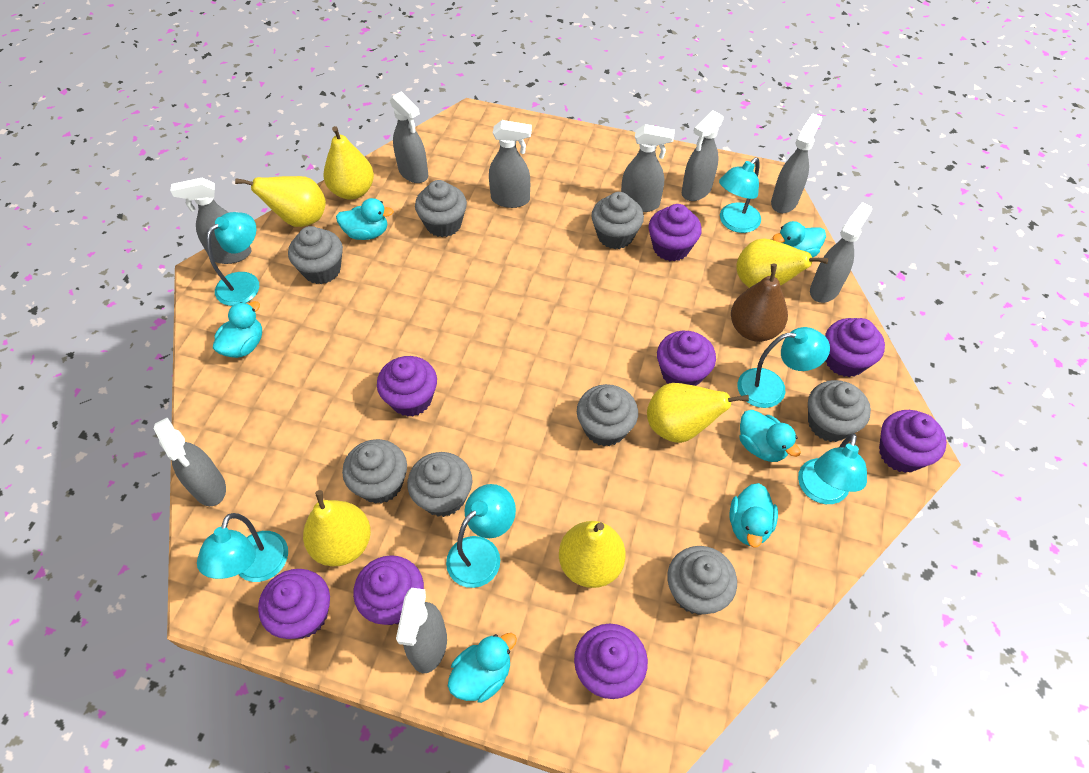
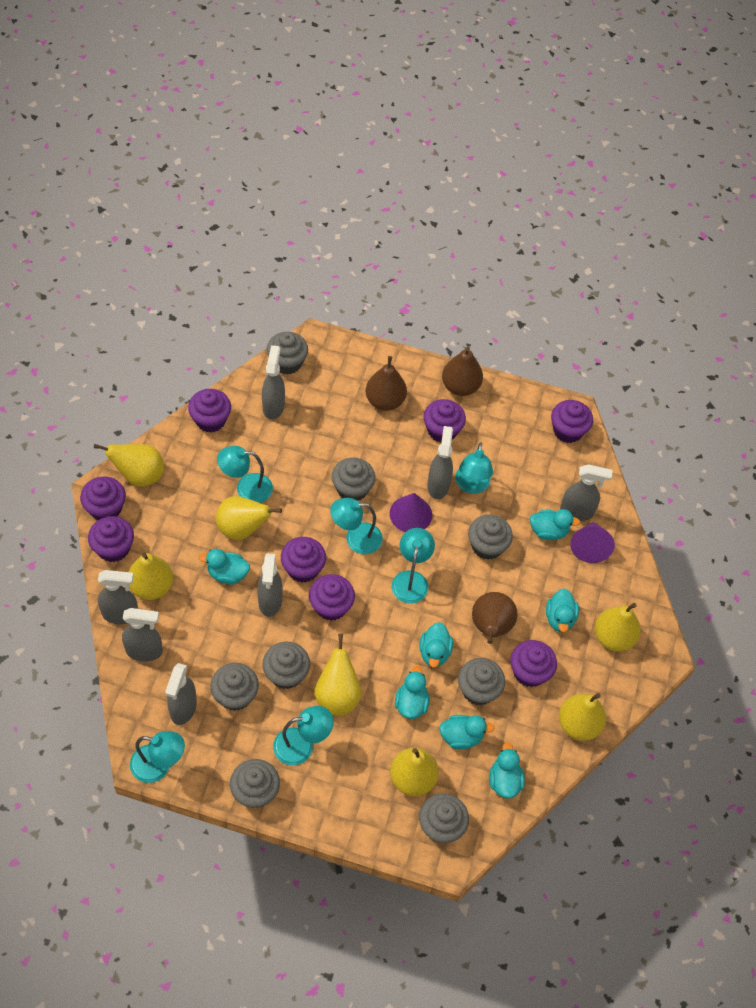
brown pear: 1 -> 3
grey spray bottle: 9 -> 7
purple cone: 0 -> 2
turquoise duck: 6 -> 7
yellow pear: 6 -> 7

